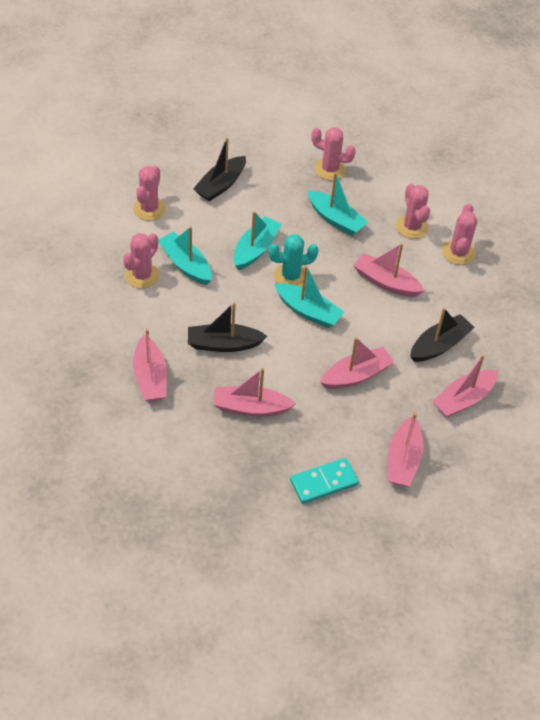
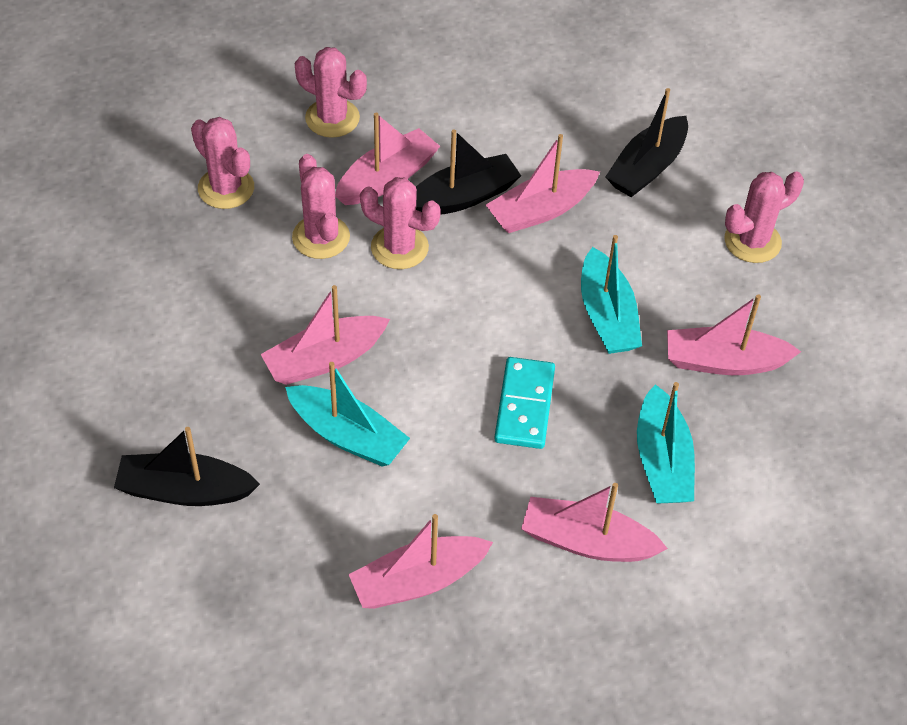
turquoise boat: 4 -> 3
turquoise cactus: 1 -> 0

